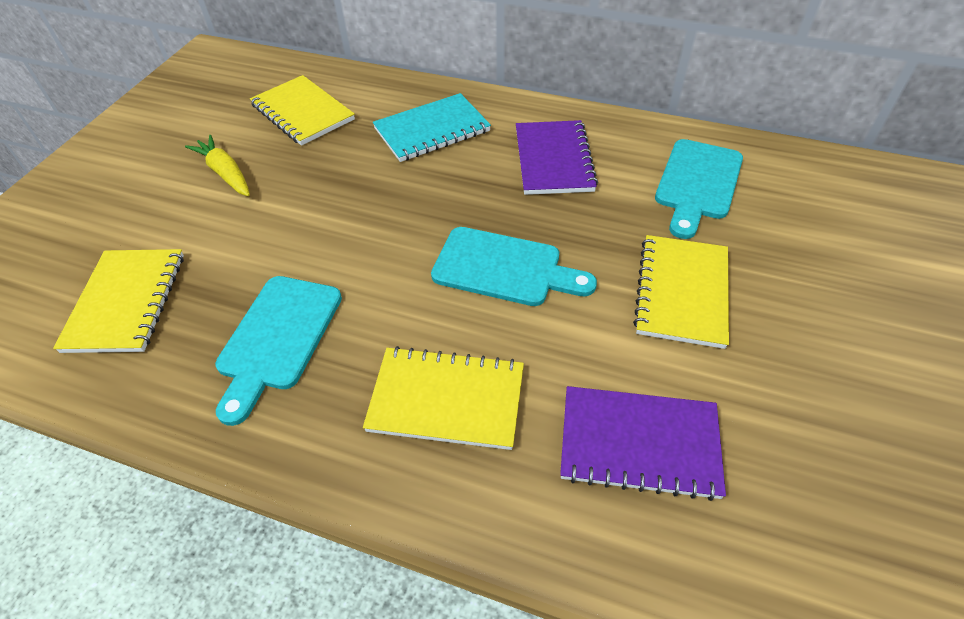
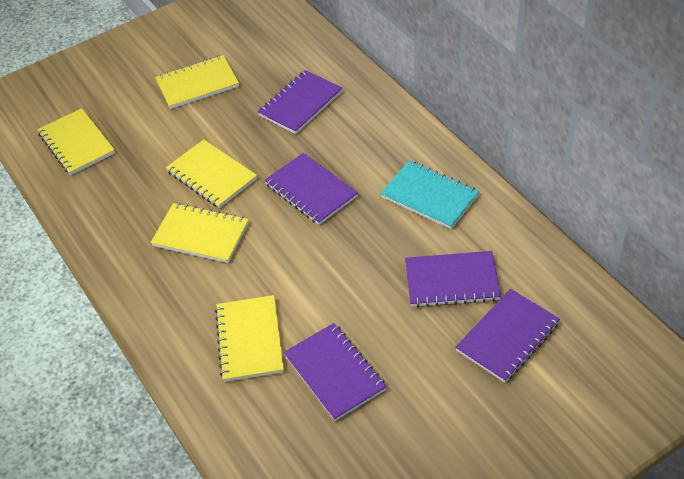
purple notebook: 2 -> 5
turquoise cutting board: 3 -> 0
yellow carrot: 1 -> 0
yellow notebook: 4 -> 5

